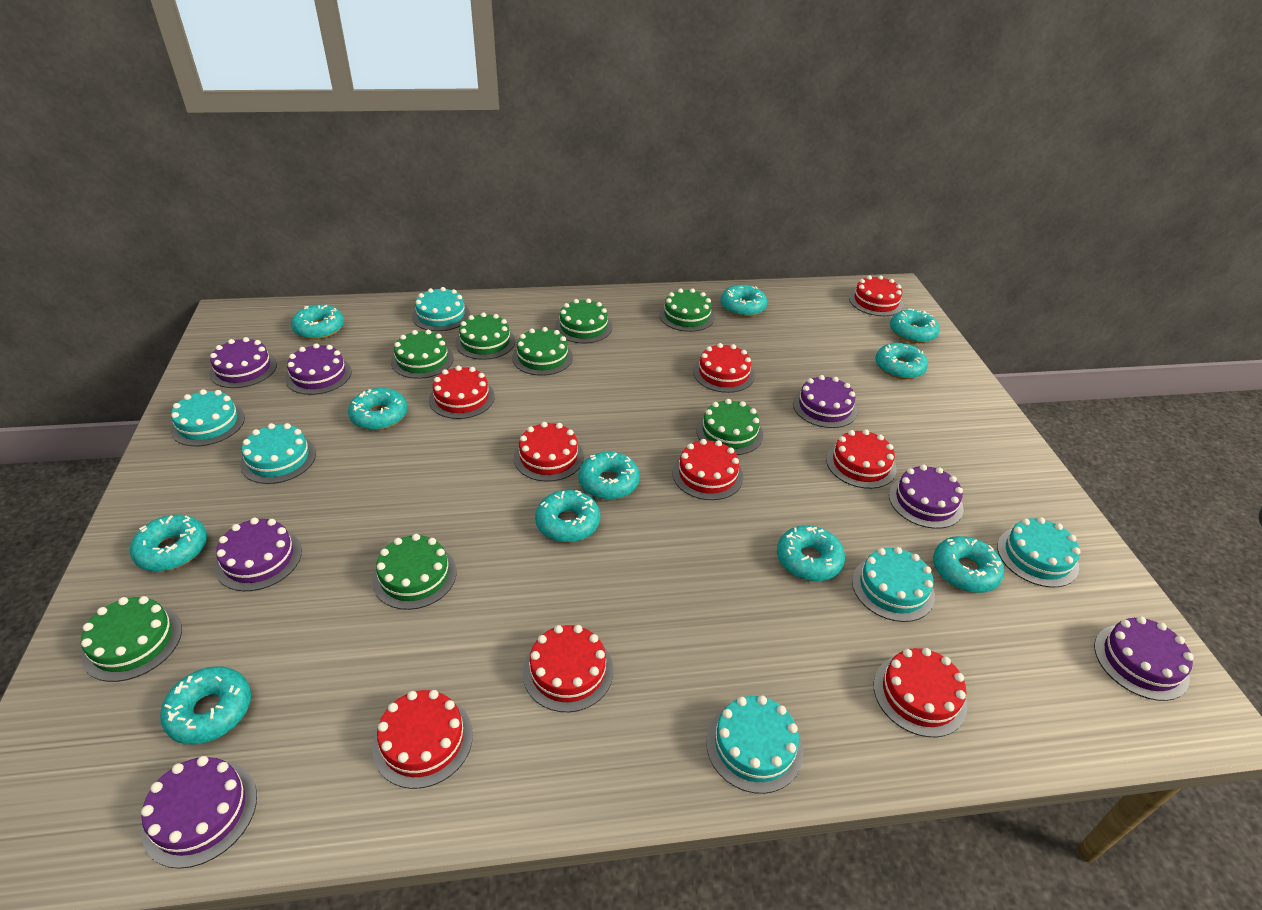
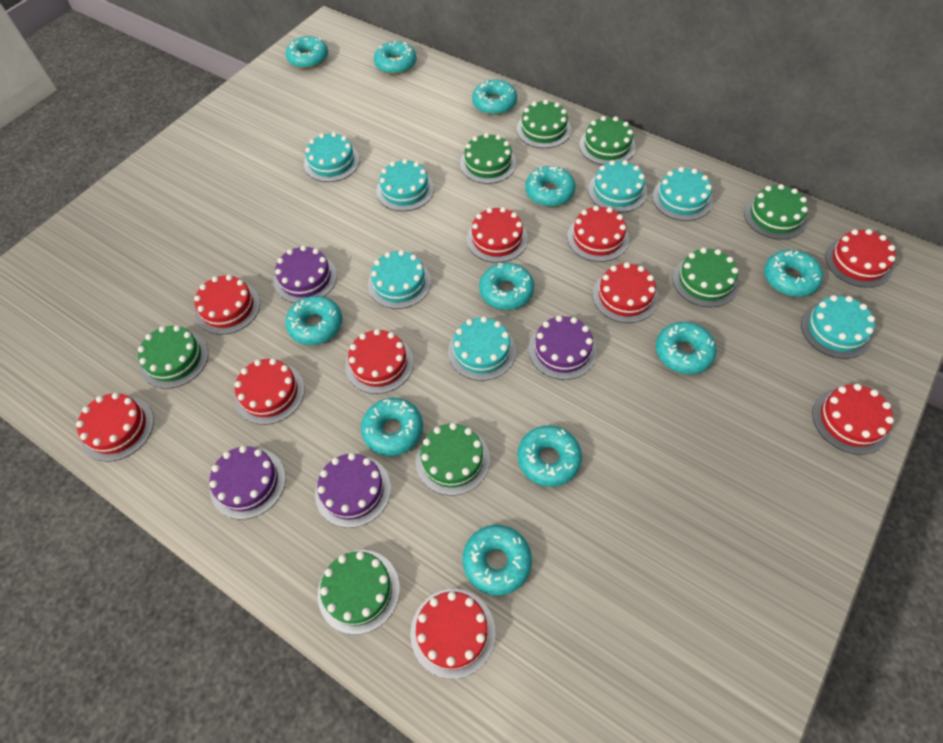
purple cake: 7 -> 4
red cake: 9 -> 10
turquoise cake: 6 -> 7

